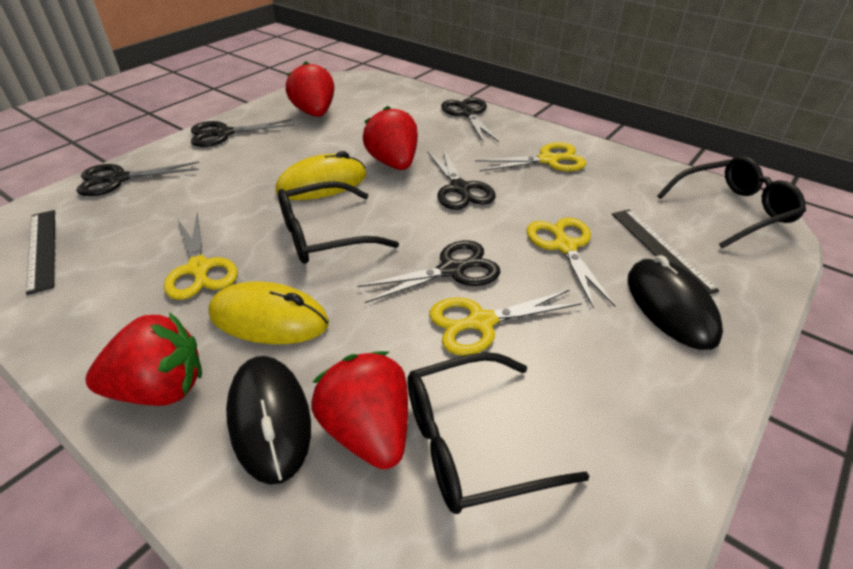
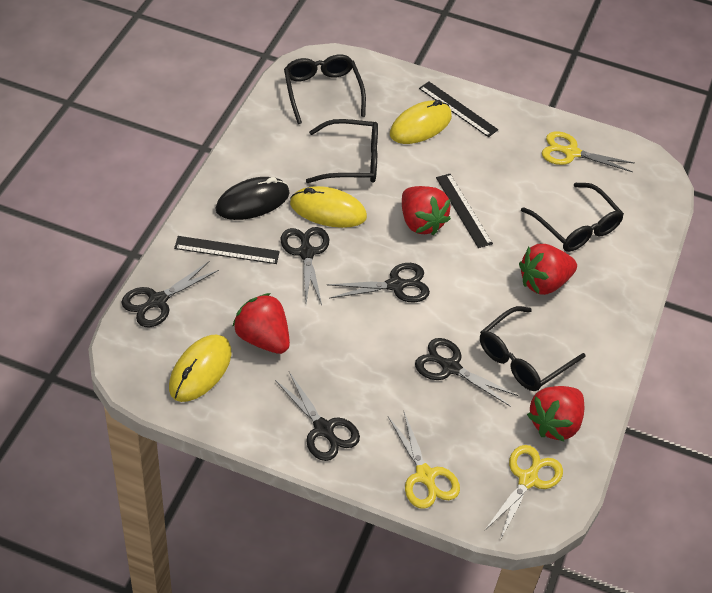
black glasses: 3 -> 4
black mouse: 2 -> 1
black ruler: 2 -> 3
yellow mouse: 2 -> 3
yellow scissors: 4 -> 3

